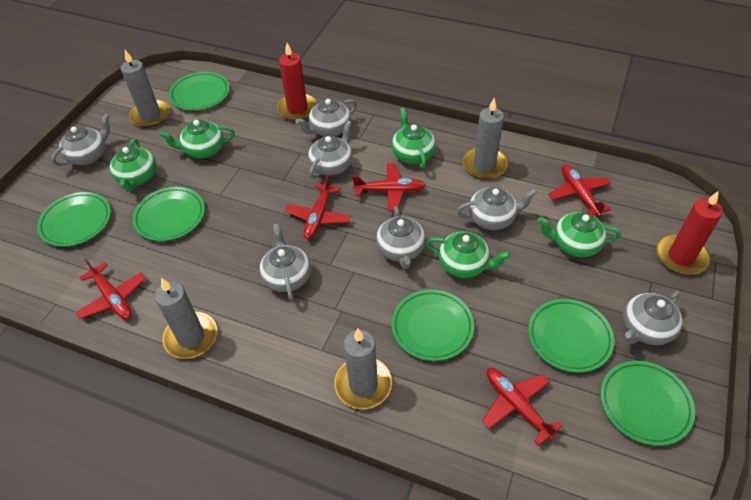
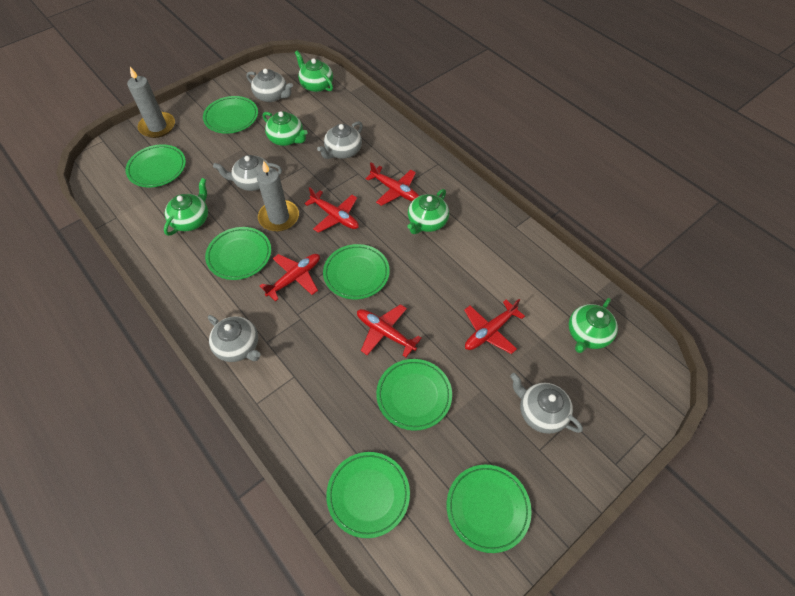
green plate: 6 -> 7
grey candle: 4 -> 2
grey teapot: 7 -> 5
red candle: 2 -> 0

